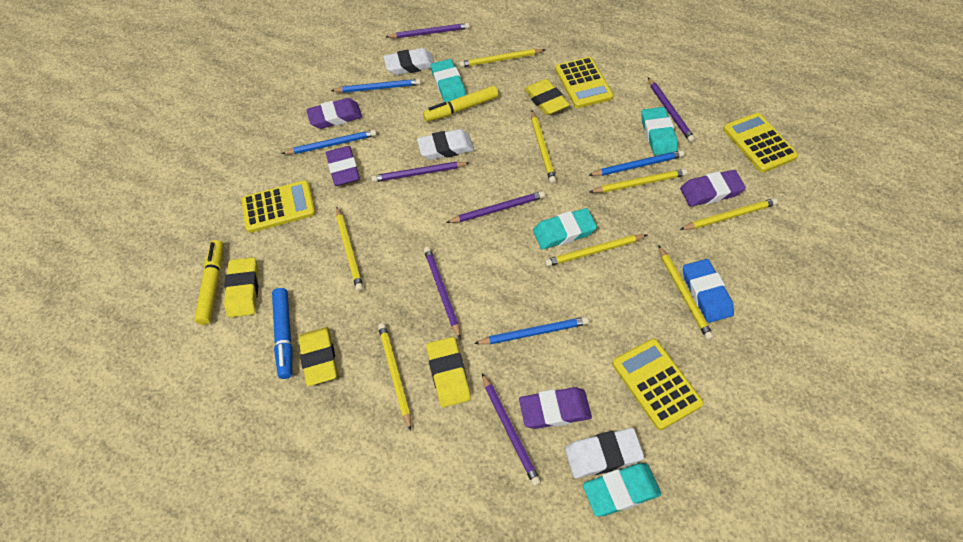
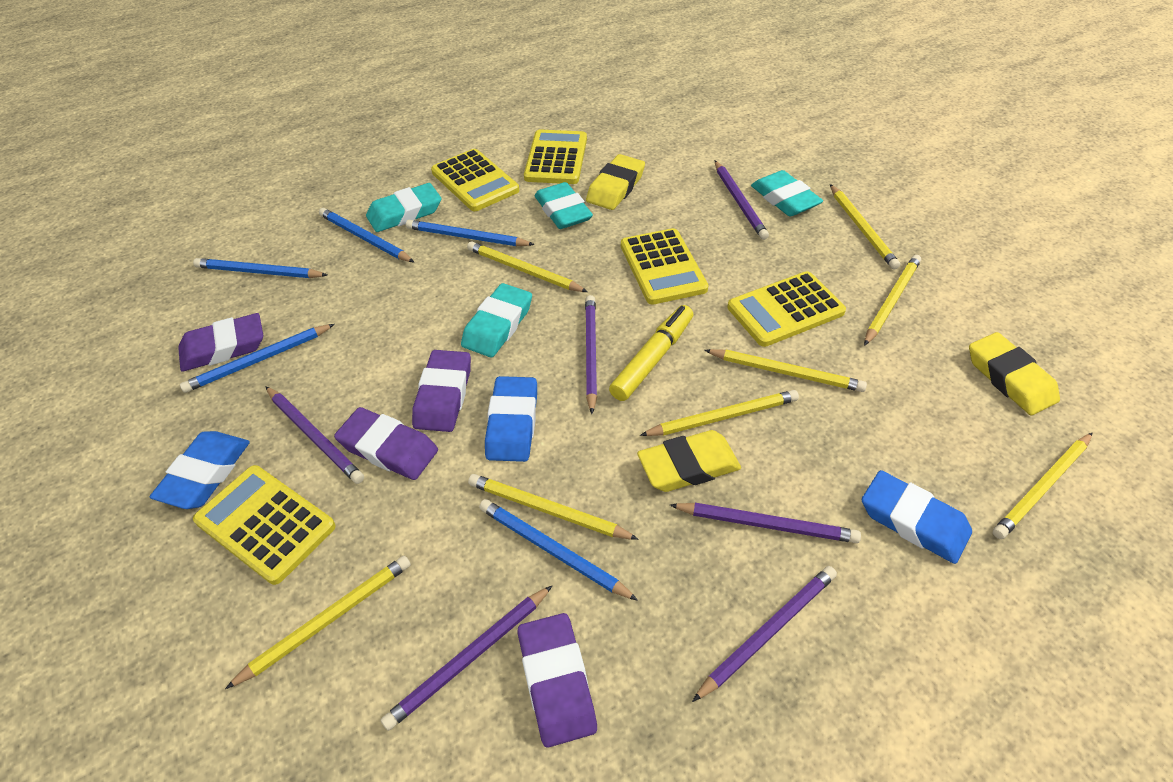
blue eraser: 1 -> 3
blue marker: 1 -> 0
blue pencil: 4 -> 5
white eraser: 3 -> 0
yellow calculator: 4 -> 5
yellow eraser: 4 -> 3
yellow marker: 2 -> 1

